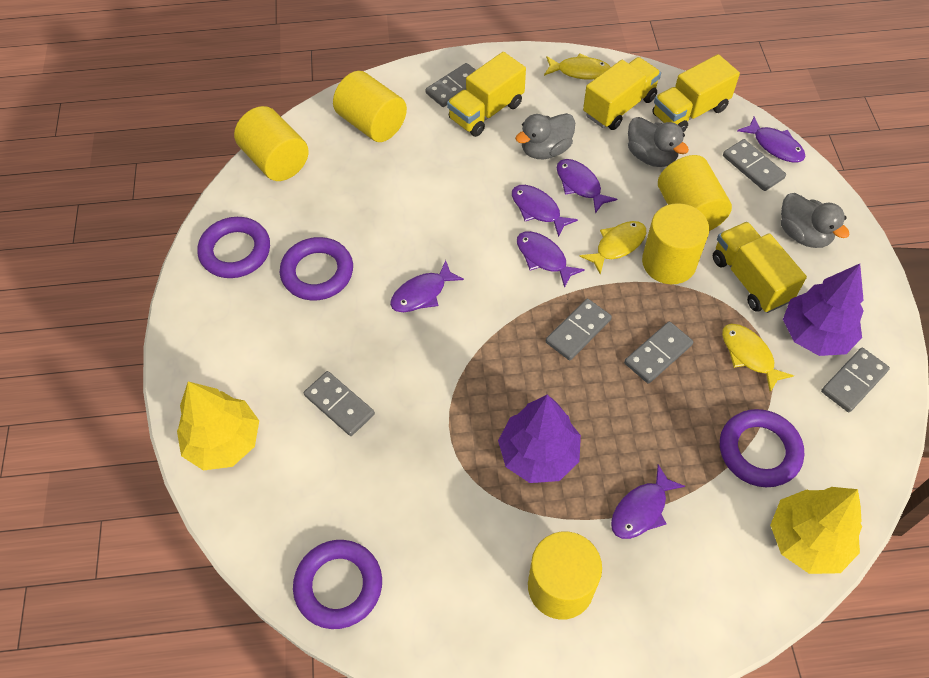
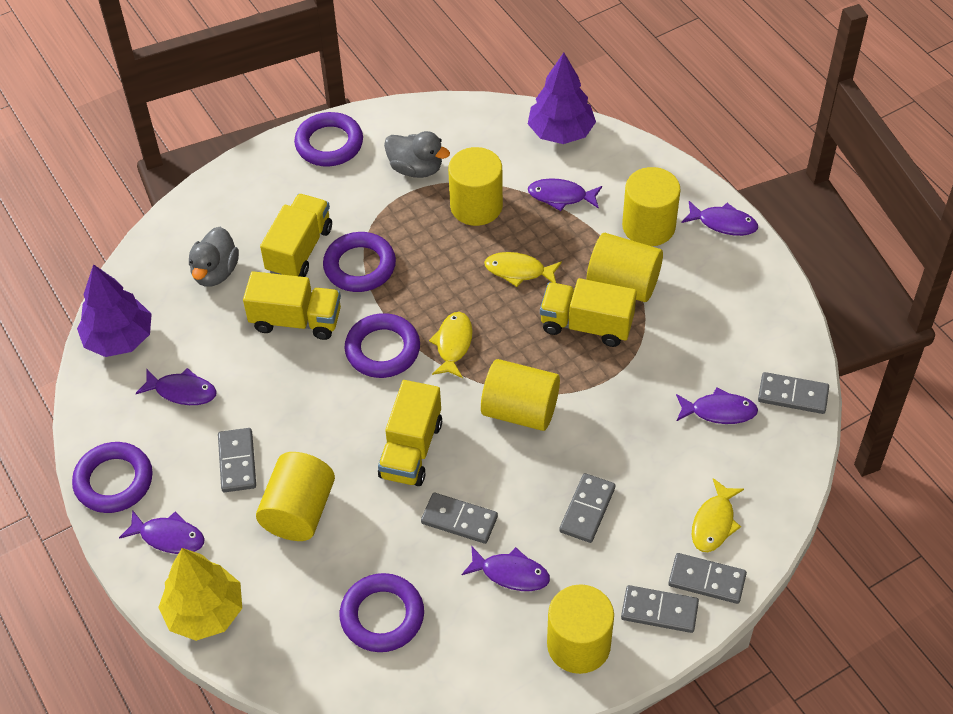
grey duck: 3 -> 2
purple ring: 4 -> 5
yellow cylinder: 5 -> 6
yellow tree: 2 -> 1

